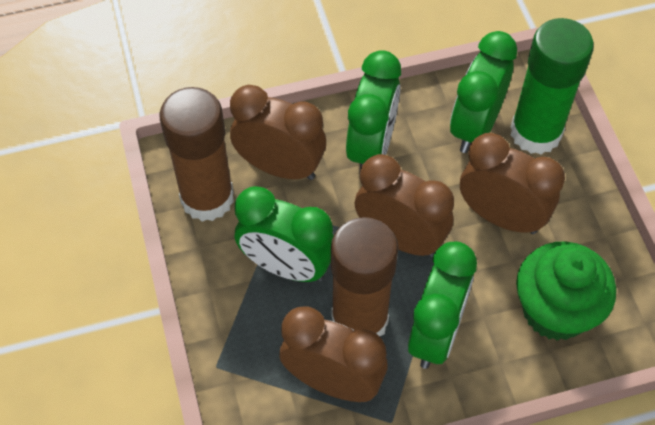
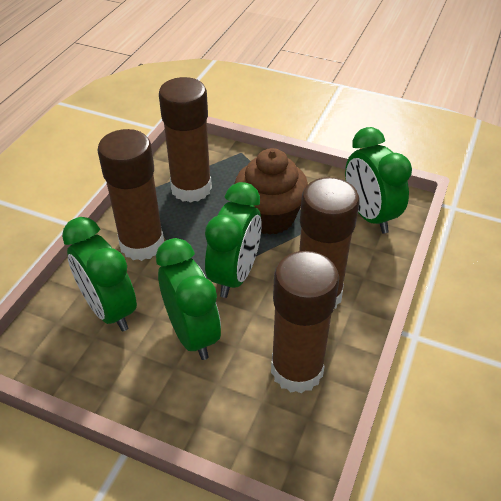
brown clock: 4 -> 0
brown cupcake: 0 -> 1
brown glue stick: 2 -> 4
green cupcake: 1 -> 0
green glue stick: 1 -> 0

